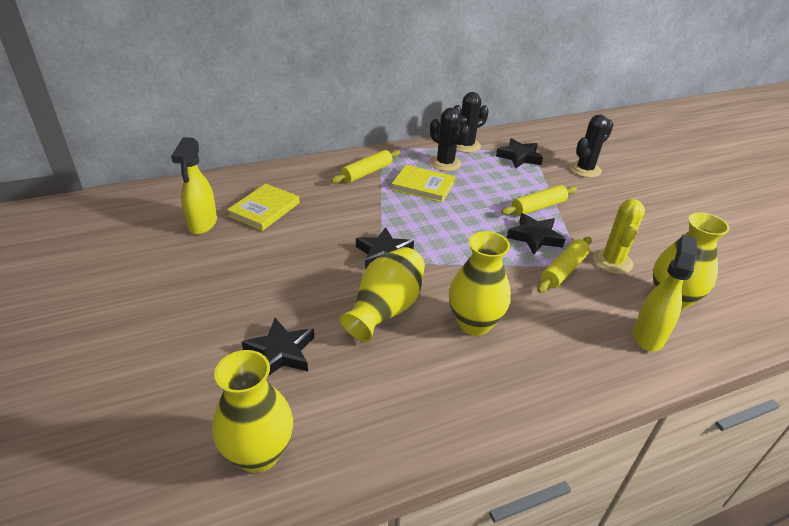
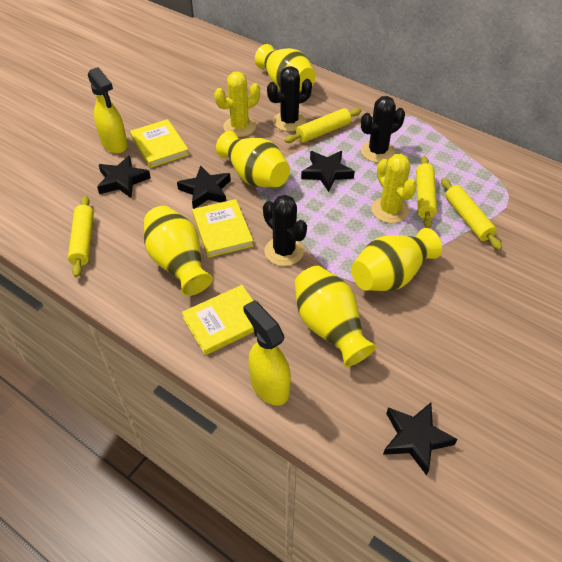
yellow book: 2 -> 3
yellow cactus: 1 -> 2
yellow rolling pin: 3 -> 4
yellow vase: 4 -> 5

